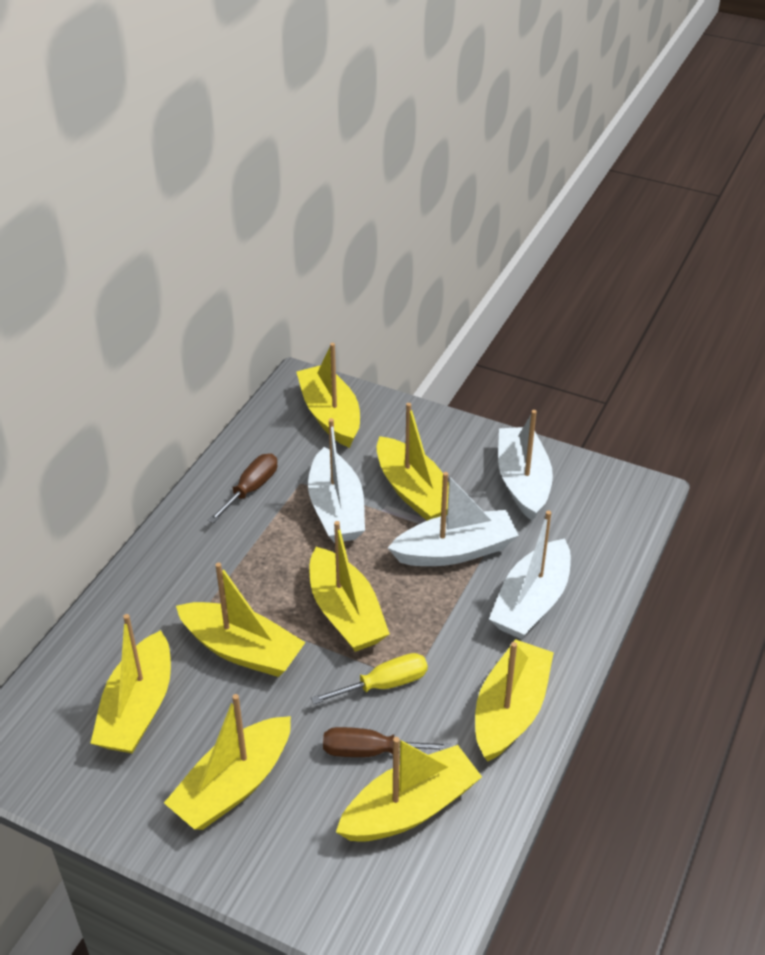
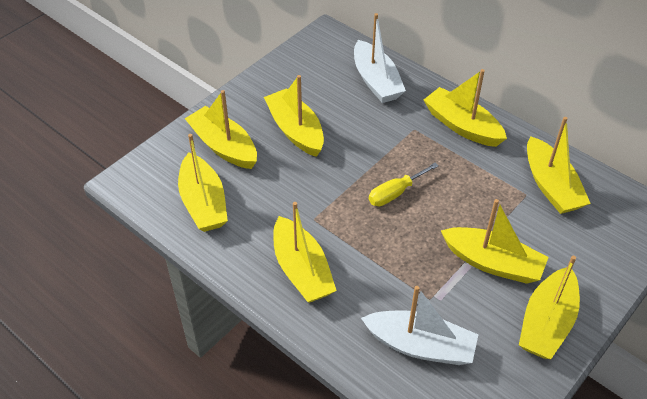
brown screwdriver: 2 -> 0
white boat: 4 -> 2

